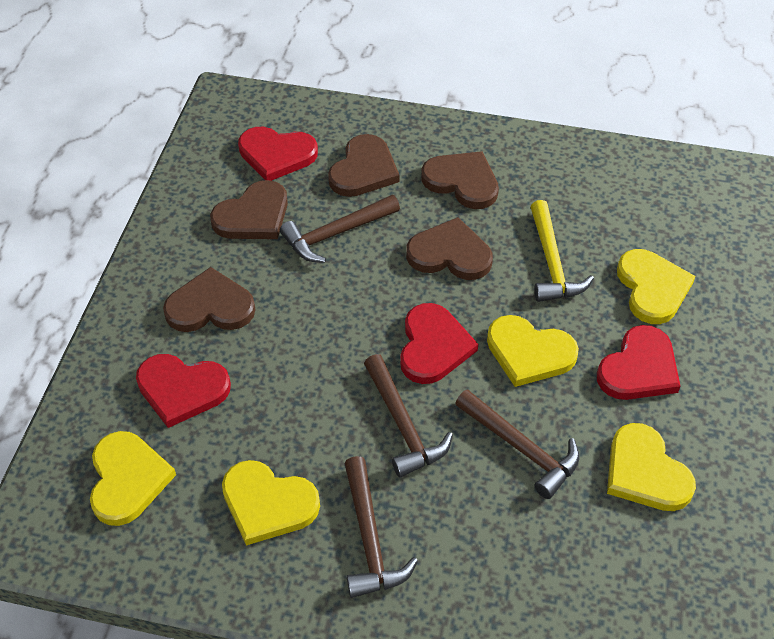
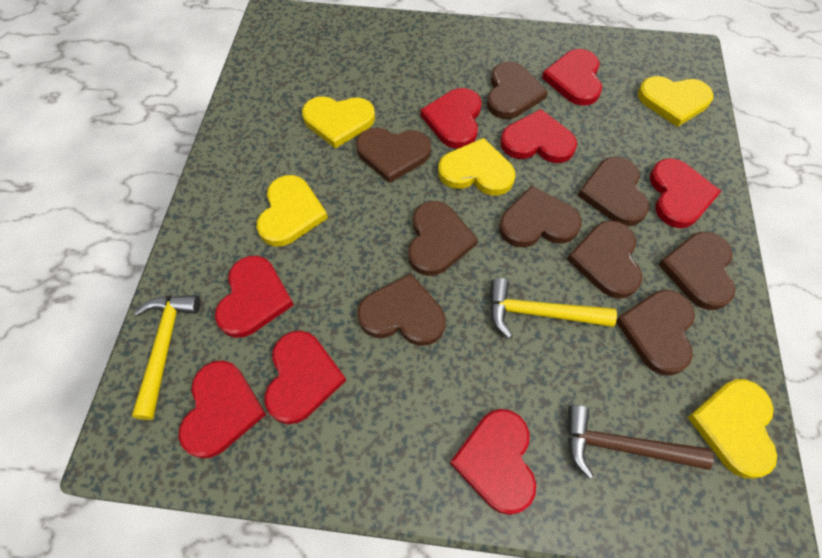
brown hammer: 4 -> 1
brown heart: 5 -> 9
red heart: 4 -> 8
yellow hammer: 1 -> 2

